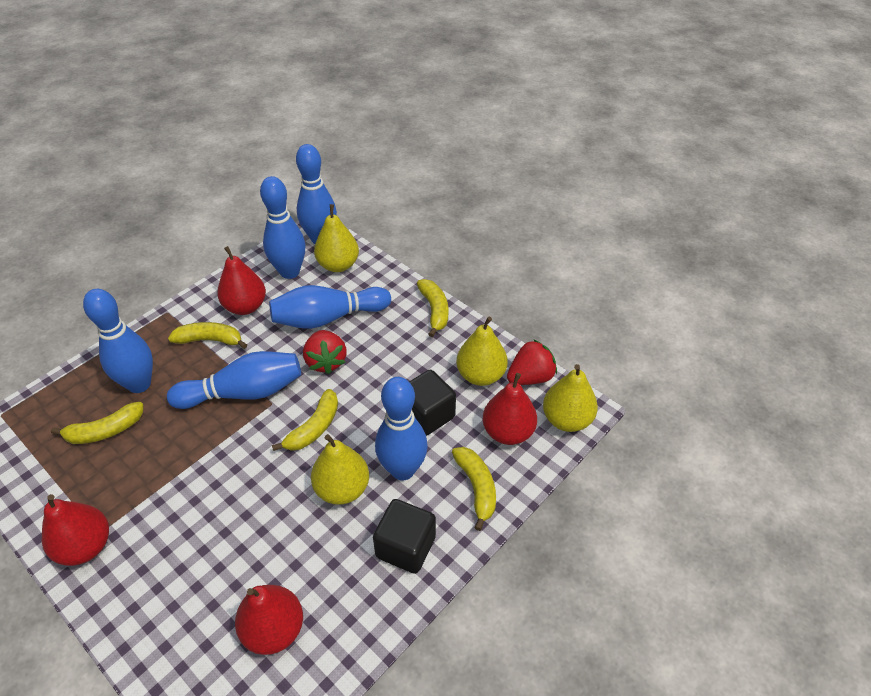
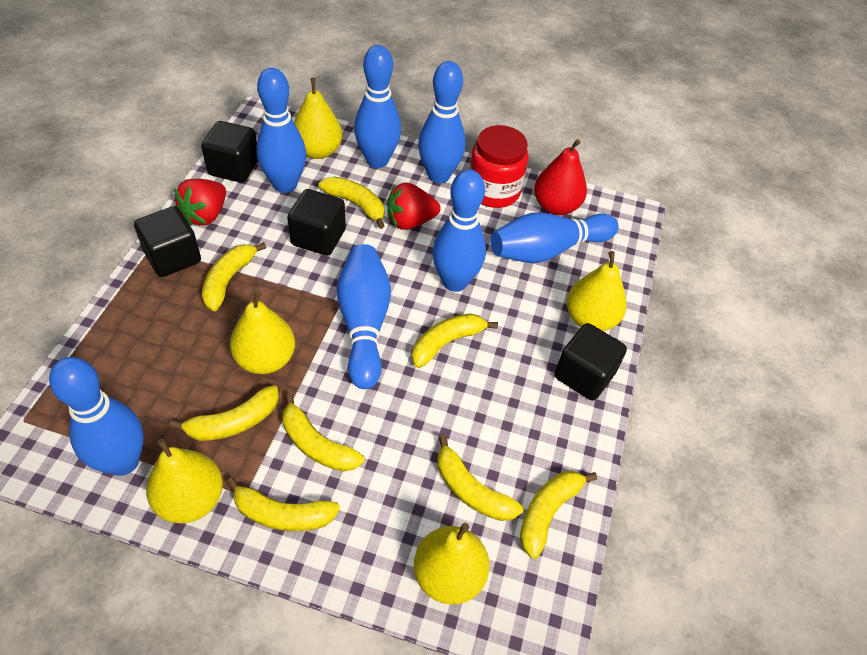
black cube: 2 -> 4
blue bowling pin: 6 -> 7
red jar: 0 -> 1
red pear: 4 -> 1
yellow banana: 5 -> 8
yellow pear: 4 -> 5

